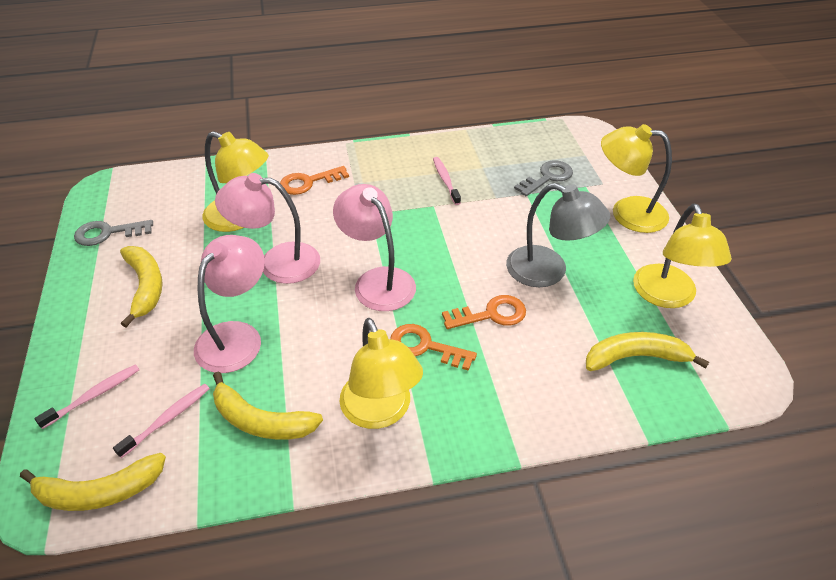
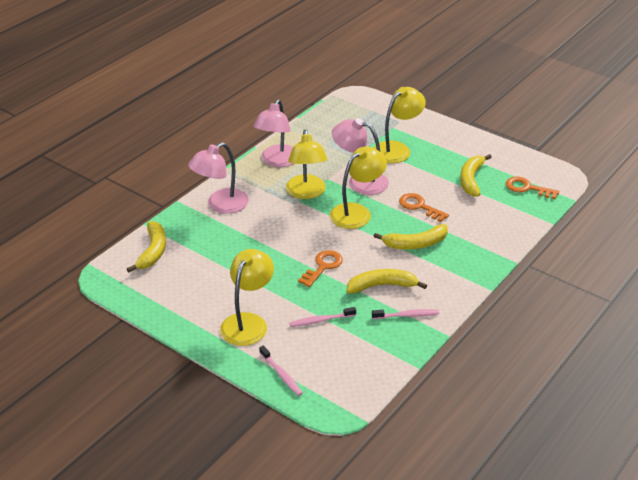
grey key: 2 -> 0
grey lamp: 1 -> 0

